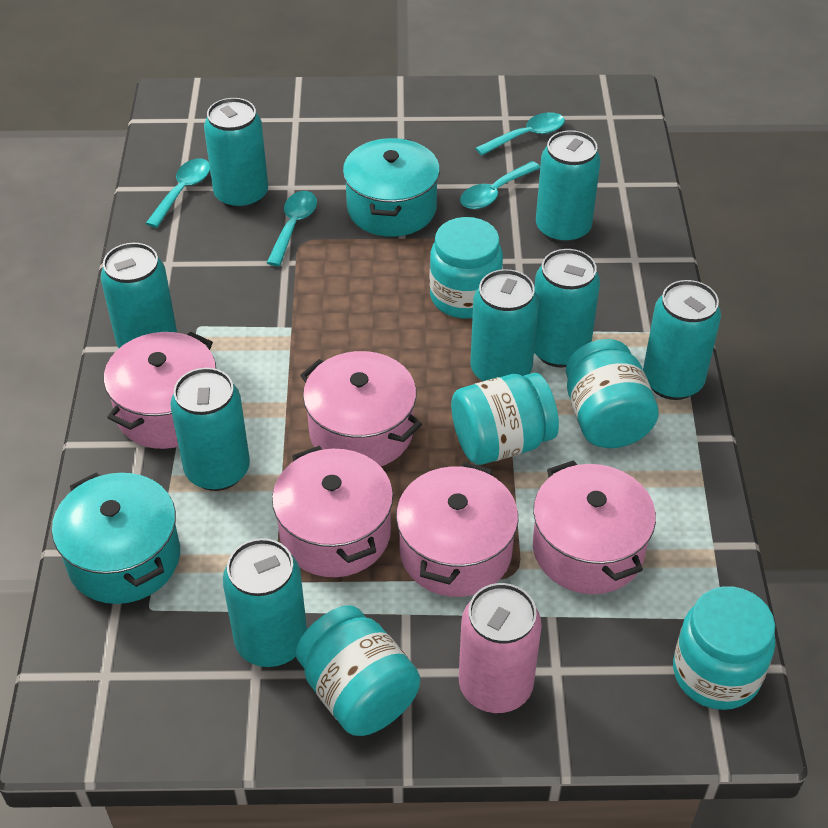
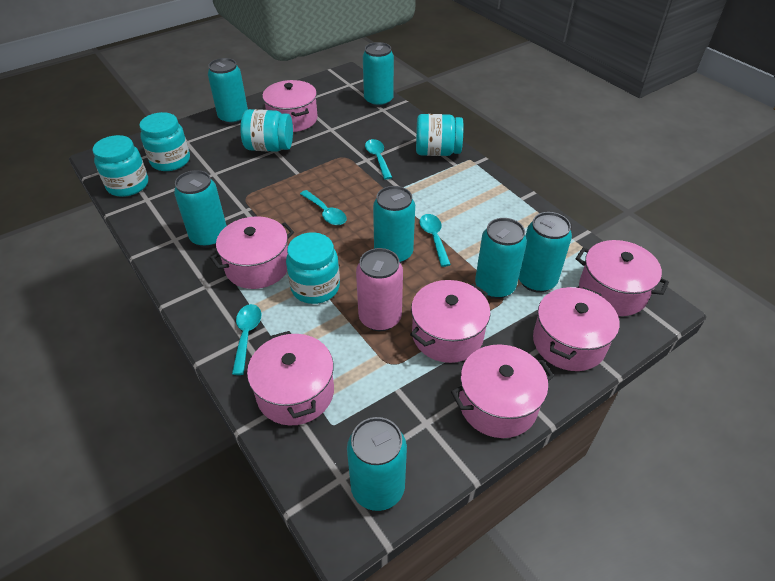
pink pot: 5 -> 7
turquoise can: 8 -> 7
turquoise pot: 2 -> 0

